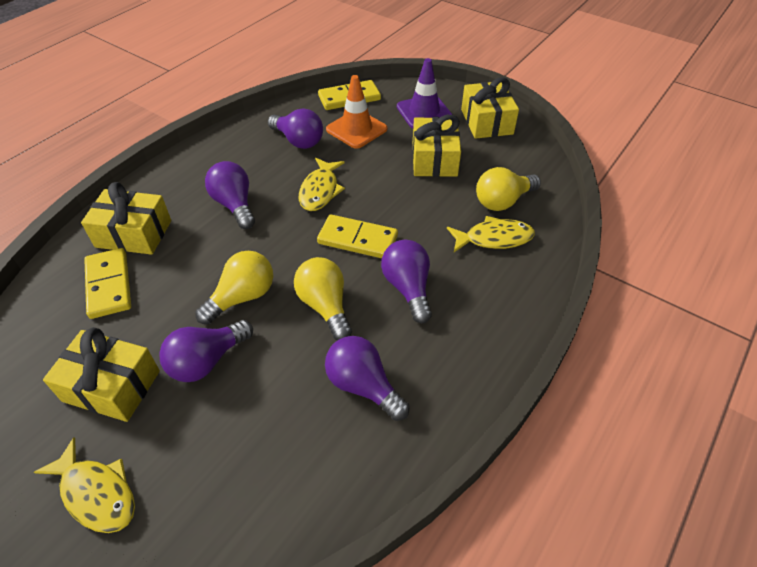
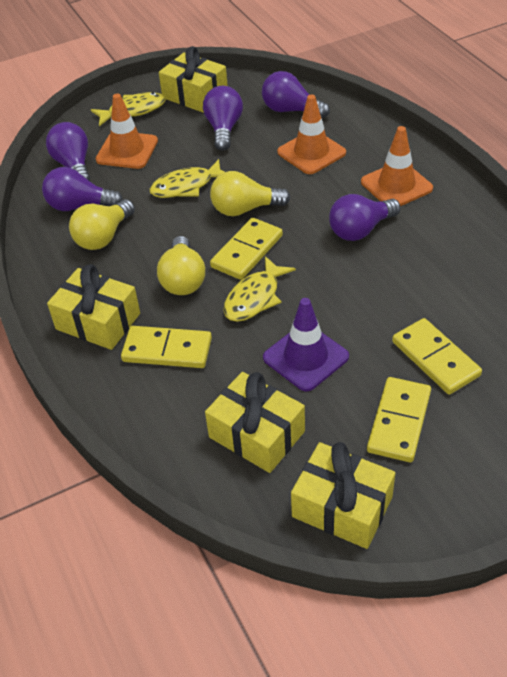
orange traffic cone: 1 -> 3
yellow domino: 3 -> 4

